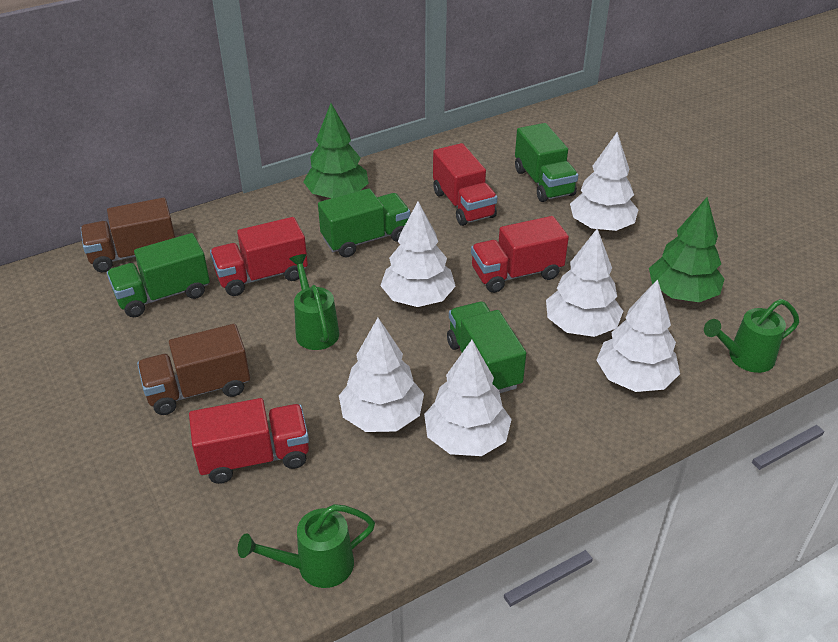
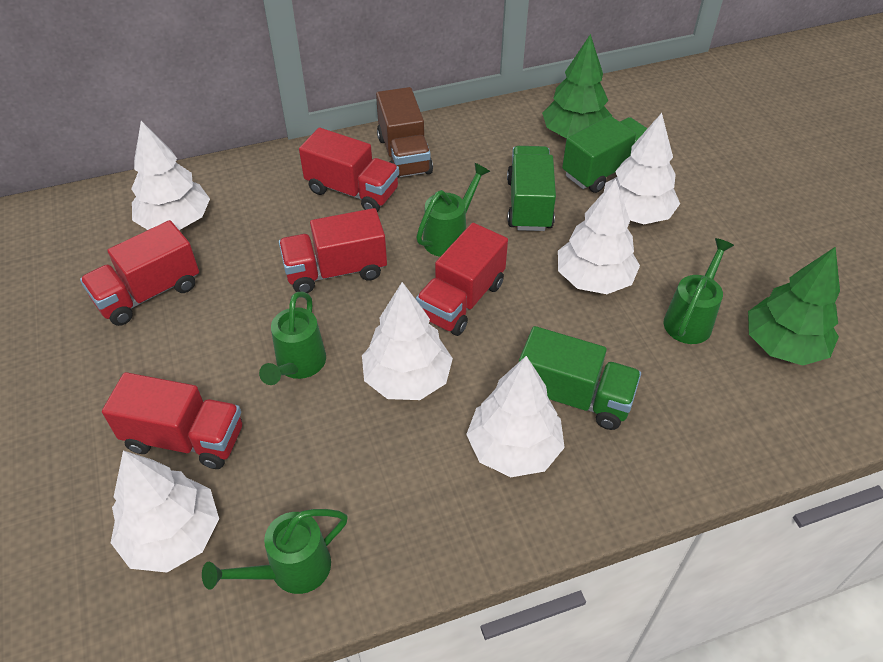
brown truck: 2 -> 1
green truck: 4 -> 3
green watering can: 3 -> 4
red truck: 4 -> 5

